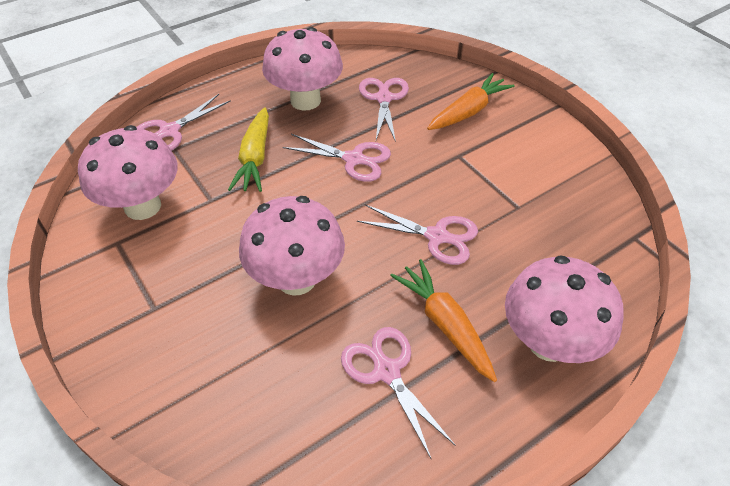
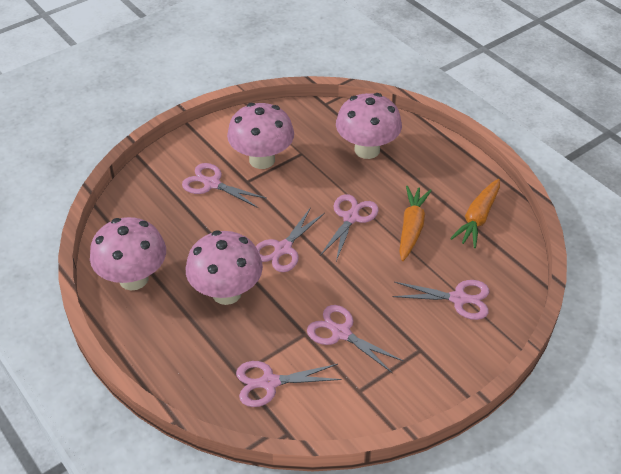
pink scissors: 5 -> 6
yellow carrot: 1 -> 0

